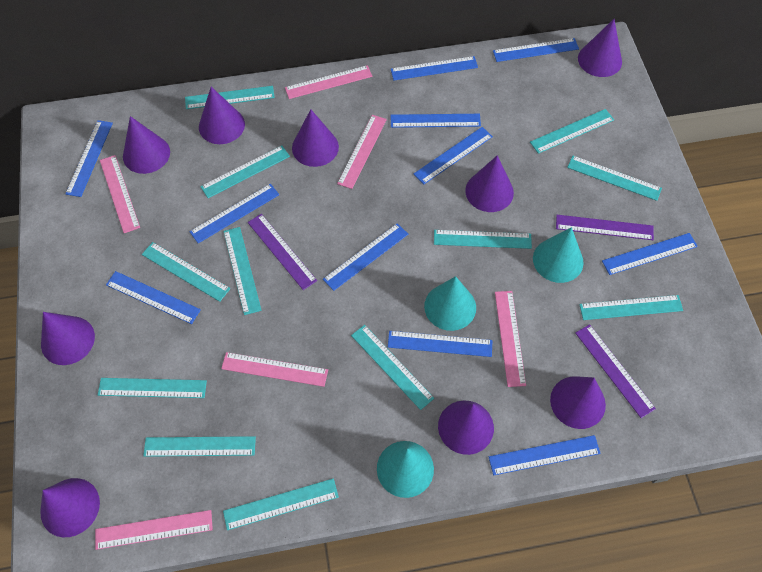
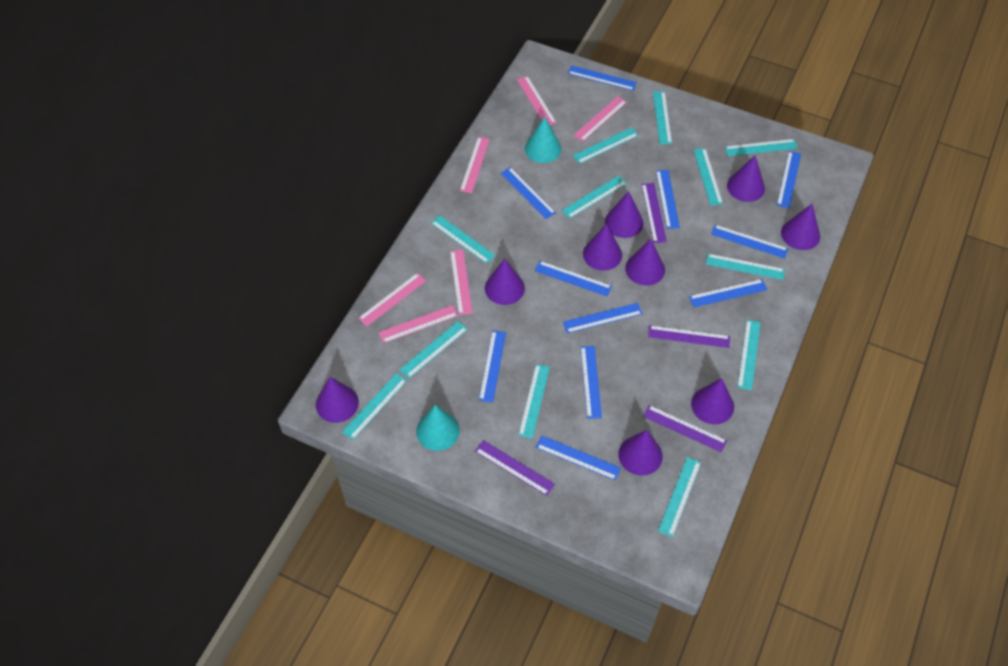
purple ruler: 3 -> 4
turquoise cone: 3 -> 2

